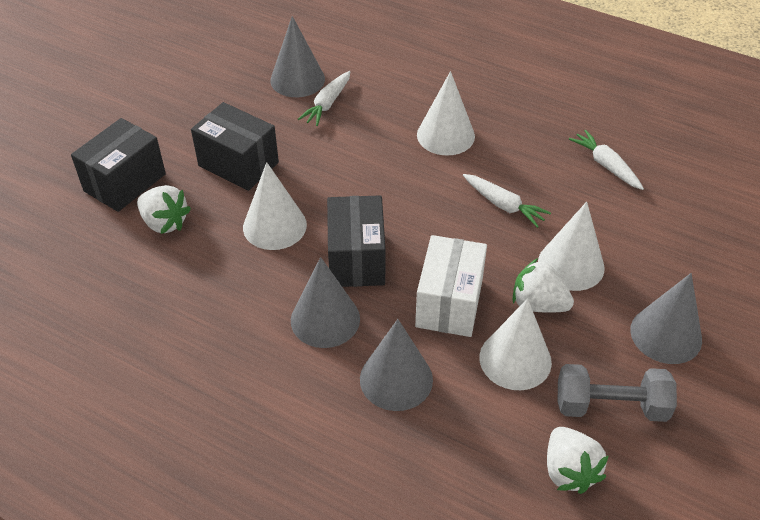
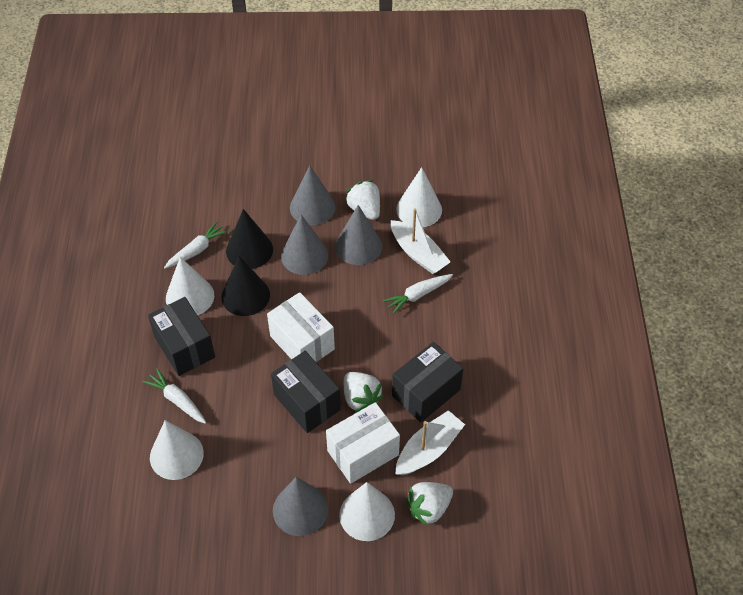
black cone: 0 -> 2
grey dumbbell: 1 -> 0
white boat: 0 -> 2
white box: 1 -> 2

